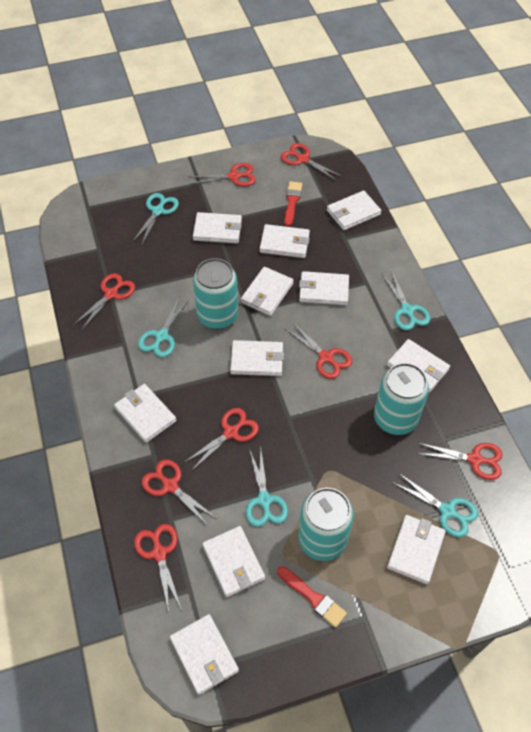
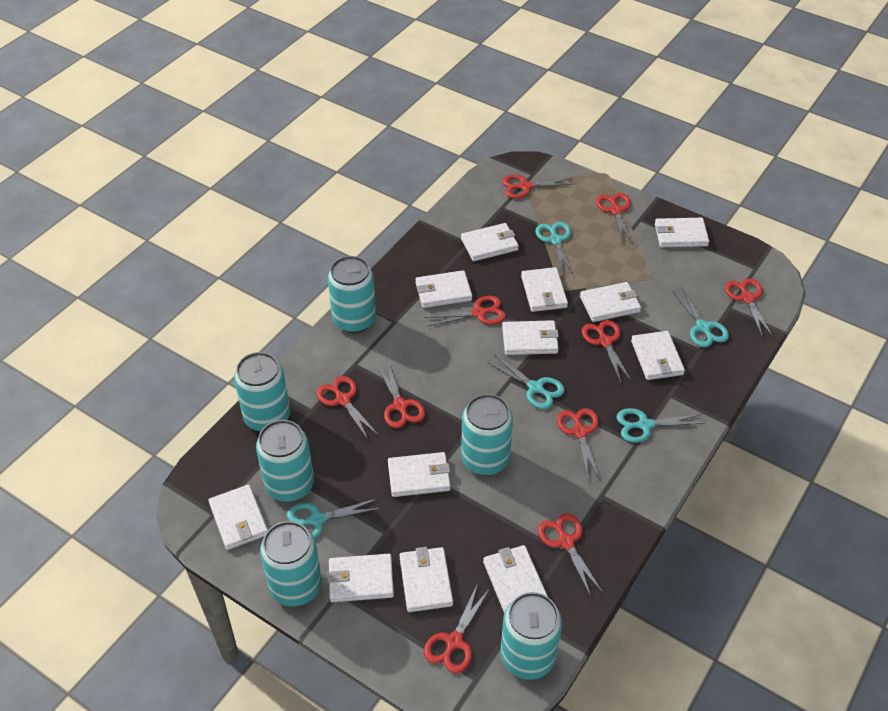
red brush: 2 -> 0
red scissors: 8 -> 10
turquoise can: 3 -> 6
white wallet: 11 -> 12

